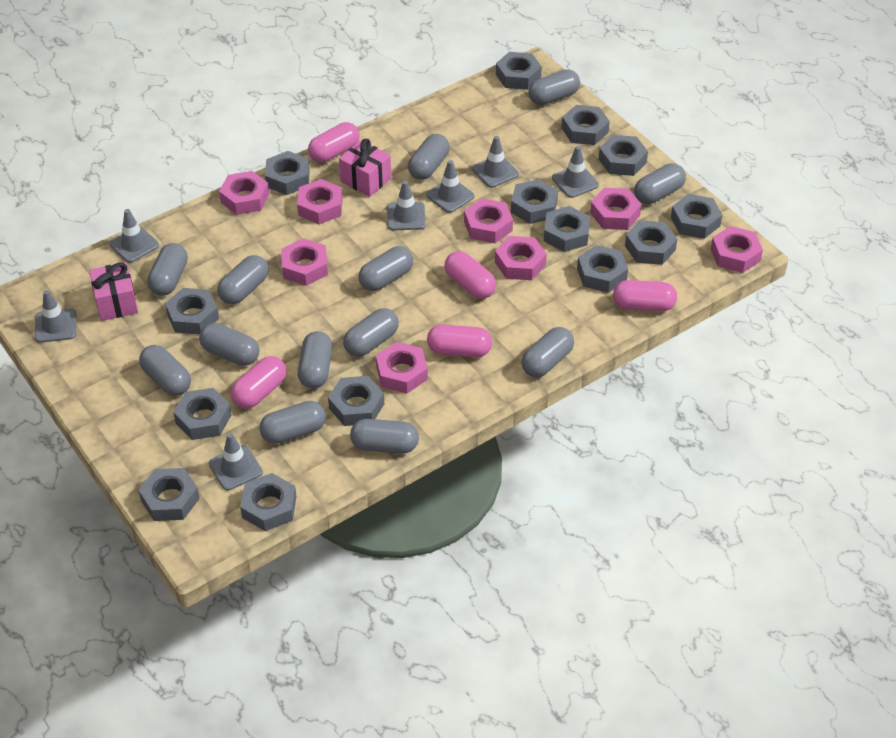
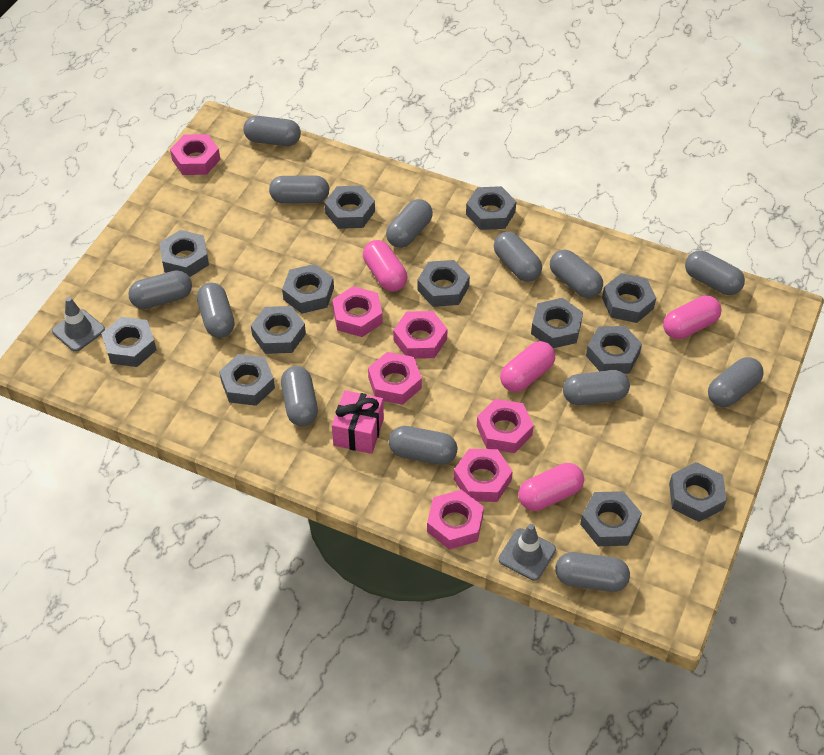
grey nut: 14 -> 13
grey traffic cone: 7 -> 2
pink capsule: 5 -> 4
pink gift: 2 -> 1
pink nut: 8 -> 7

